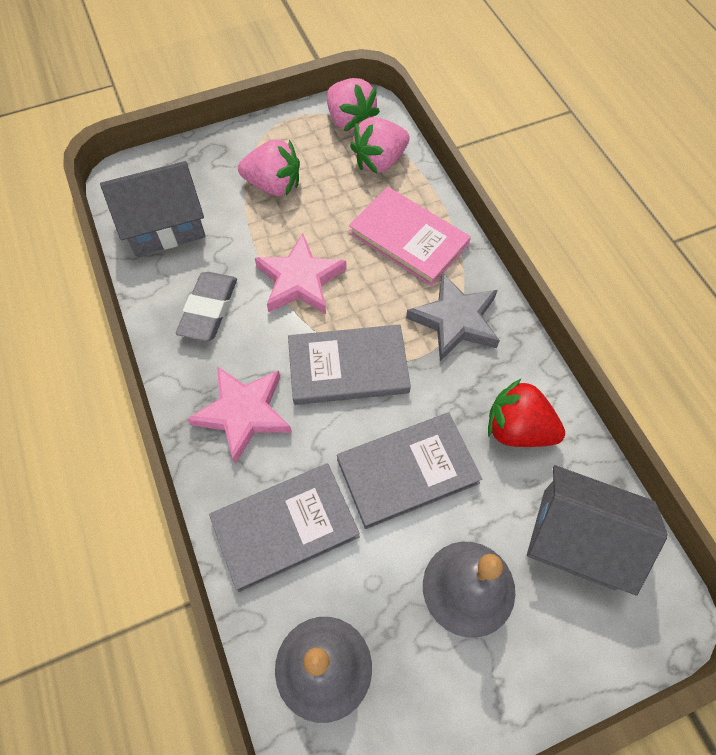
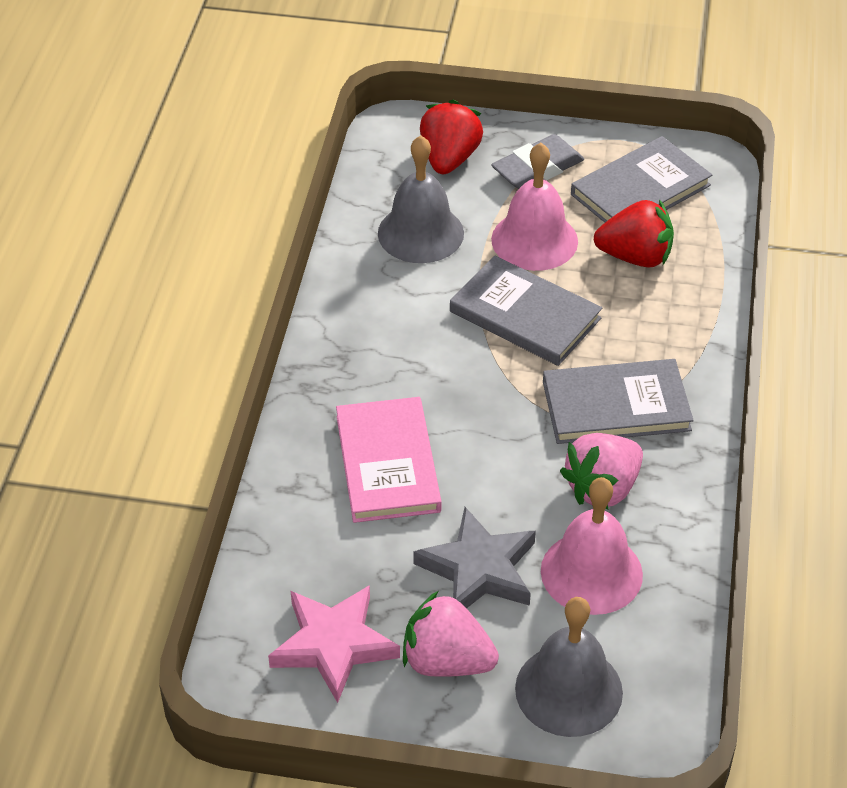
grey house: 2 -> 0
pink bell: 0 -> 2
pink star: 2 -> 1
pink strawberry: 3 -> 2
red strawberry: 1 -> 2

